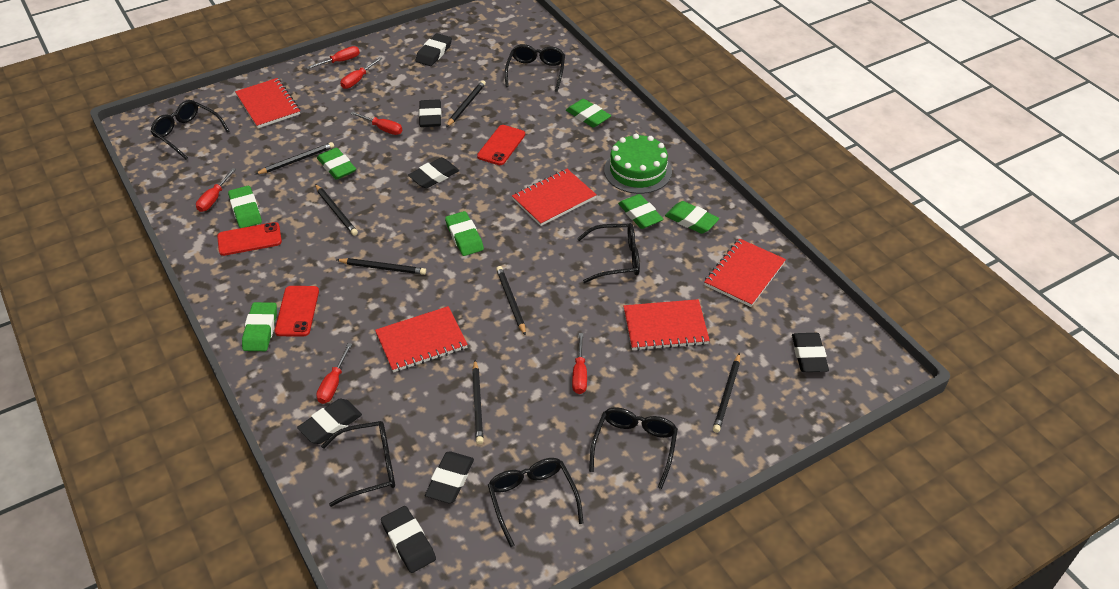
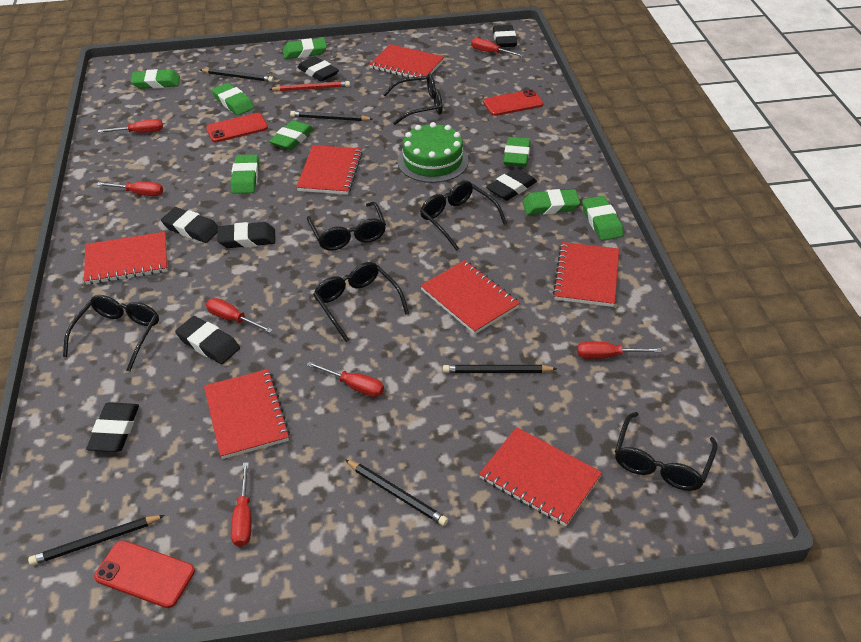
black pencil: 7 -> 5
green eraser: 7 -> 8
red notebook: 5 -> 7
red pencil: 0 -> 1
red screwdriver: 6 -> 7

